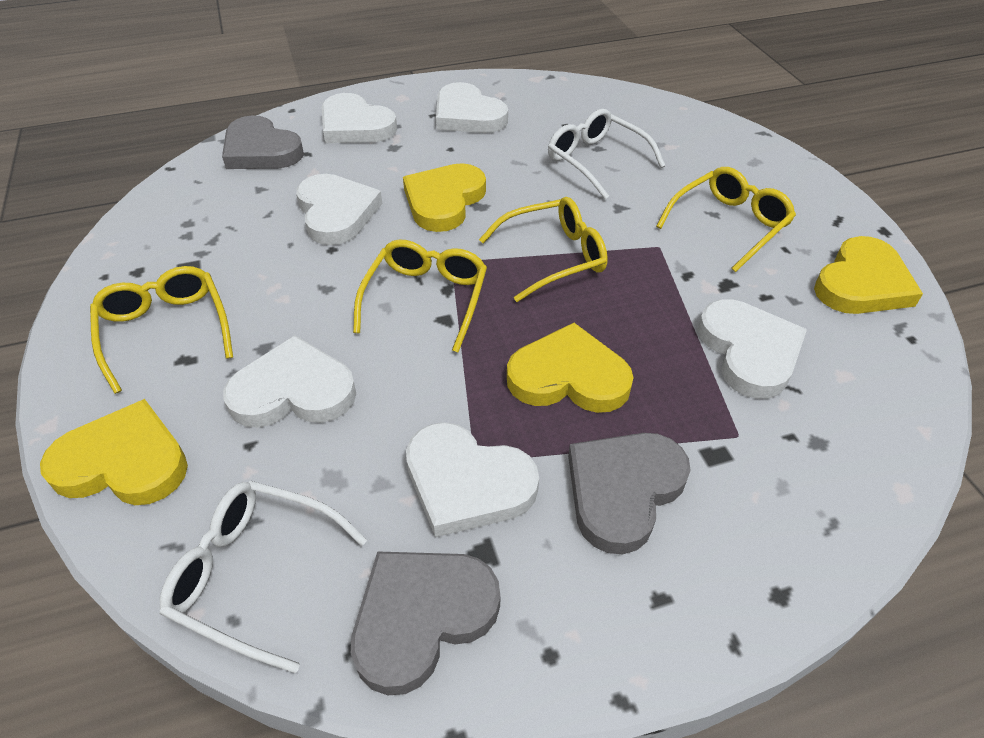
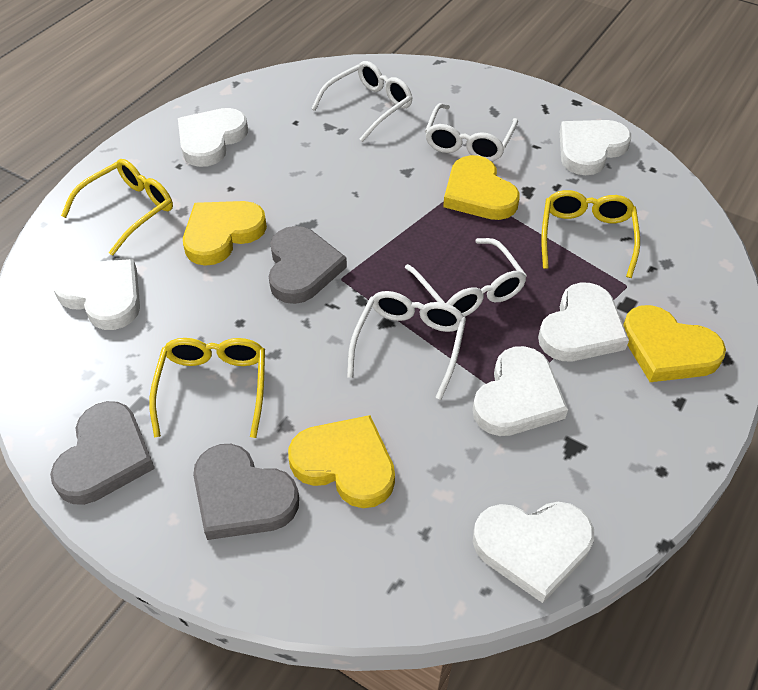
white glasses: 2 -> 4
yellow glasses: 4 -> 3

